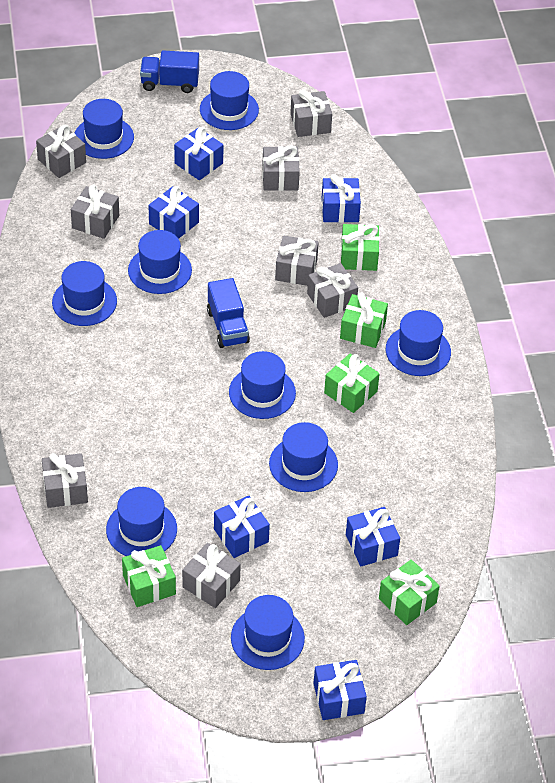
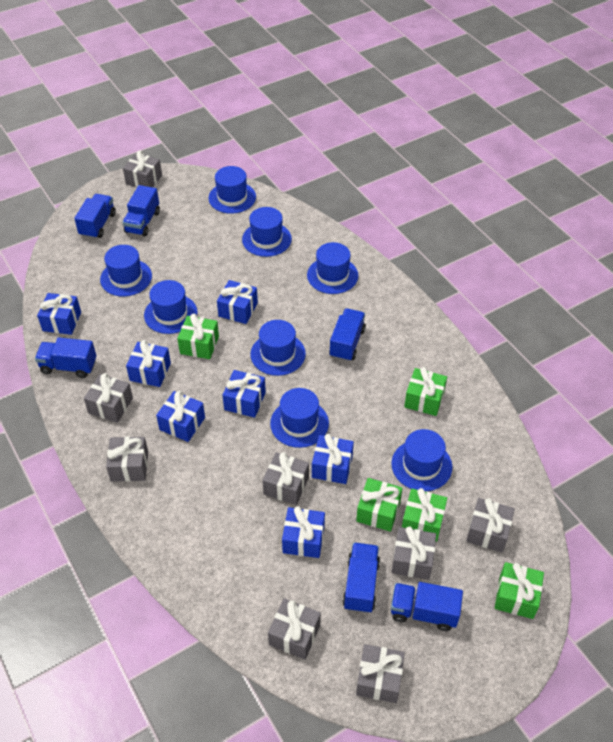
blue gift: 6 -> 7
blue hat: 9 -> 8
blue truck: 2 -> 6

